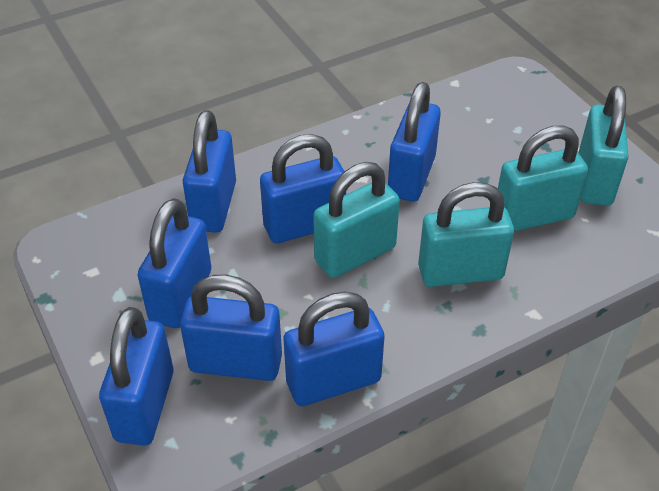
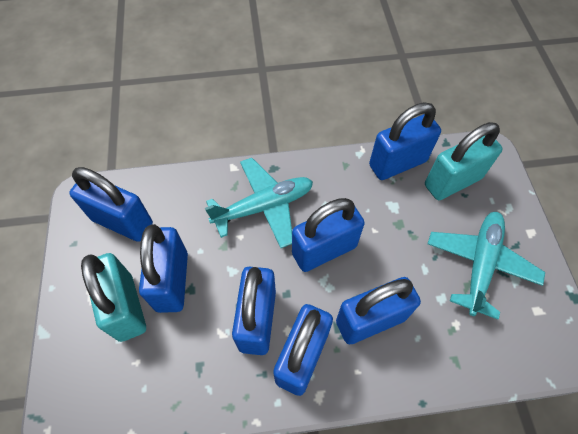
turquoise padlock: 4 -> 2
turquoise plane: 0 -> 2

